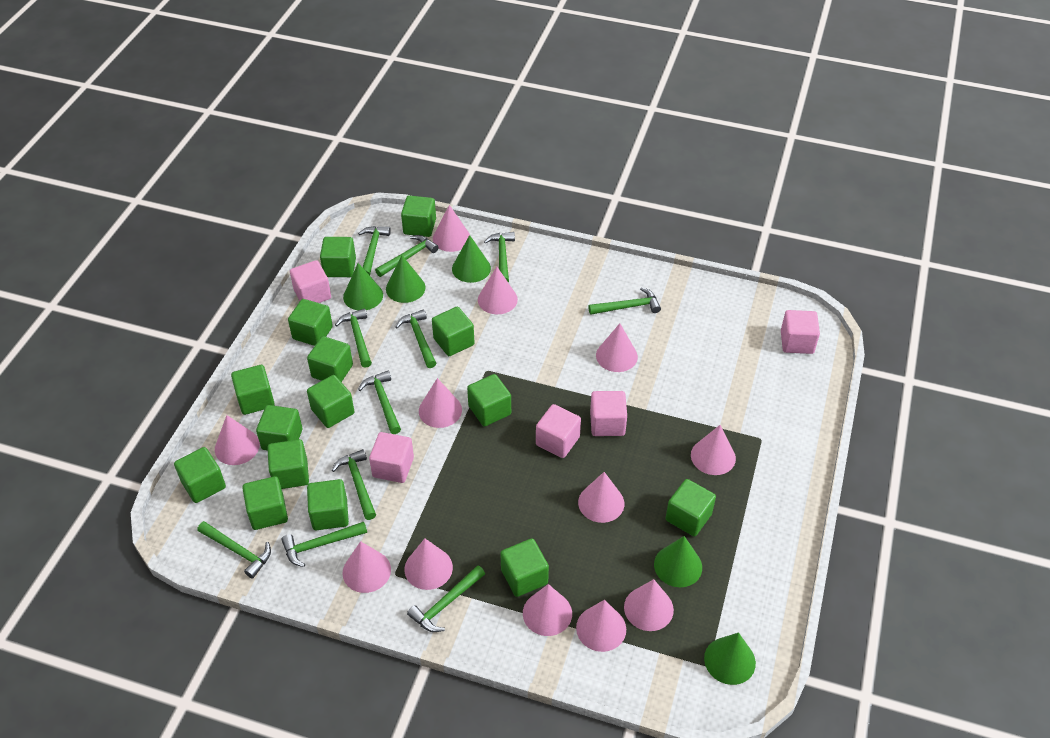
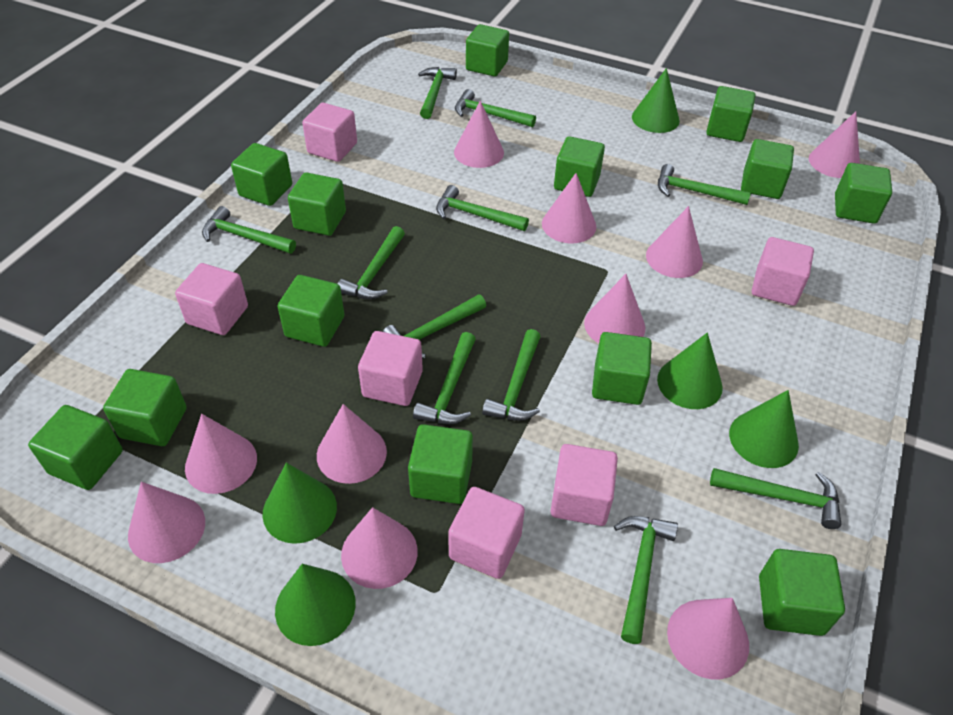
green cube: 15 -> 13
pink cone: 12 -> 10
pink cube: 5 -> 6

